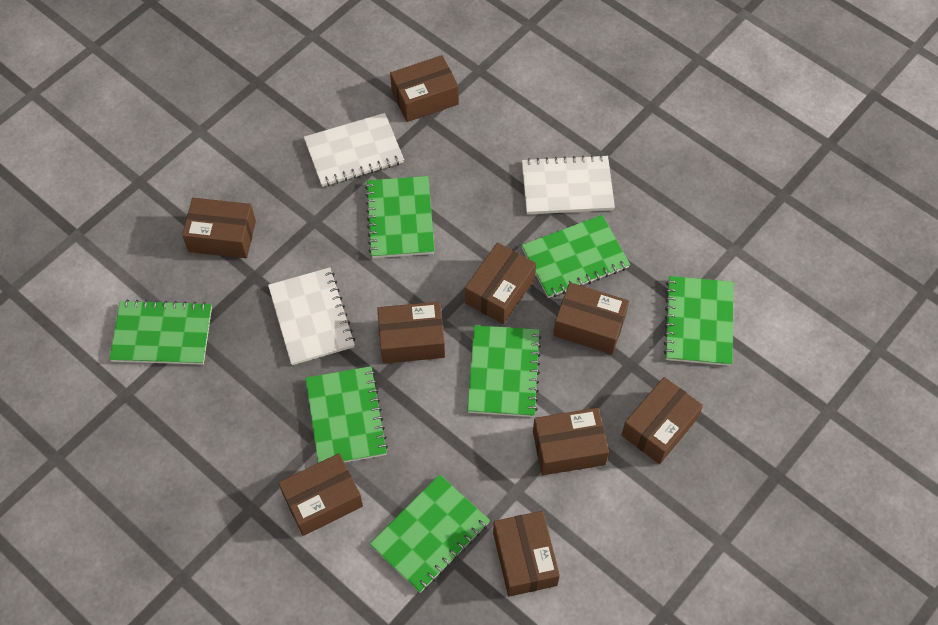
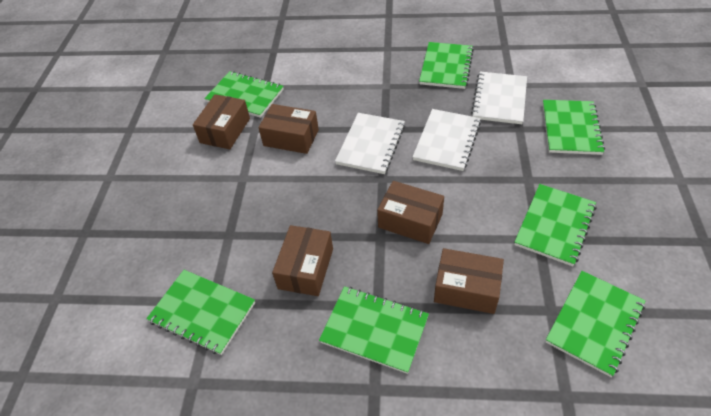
brown box: 9 -> 5

